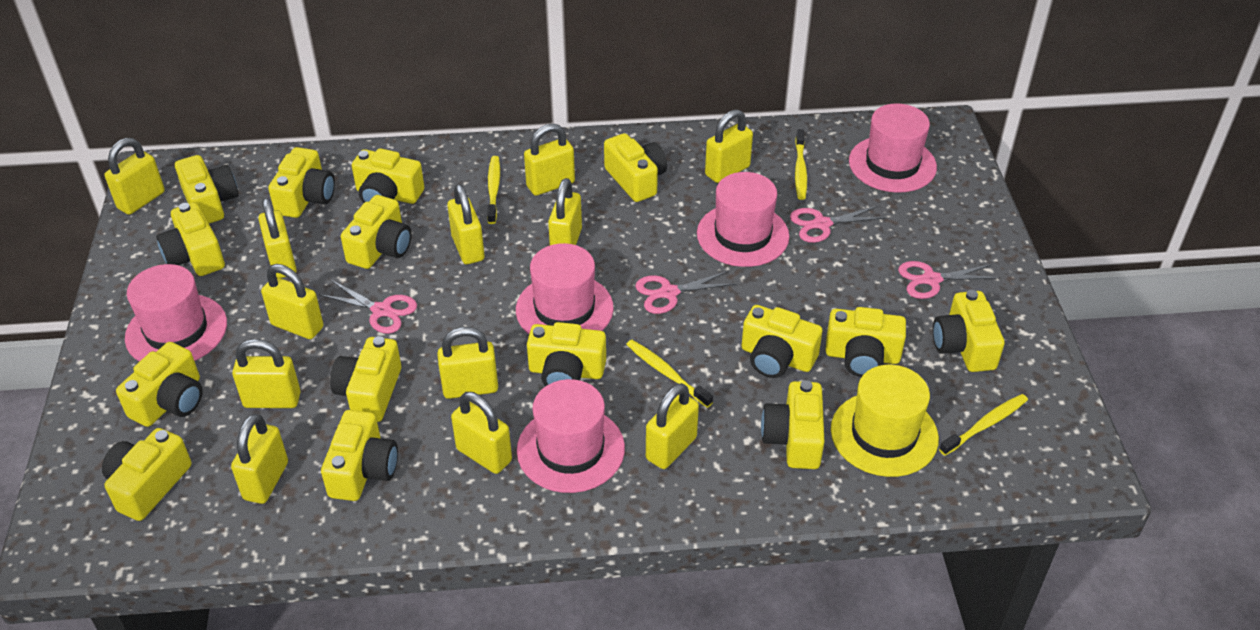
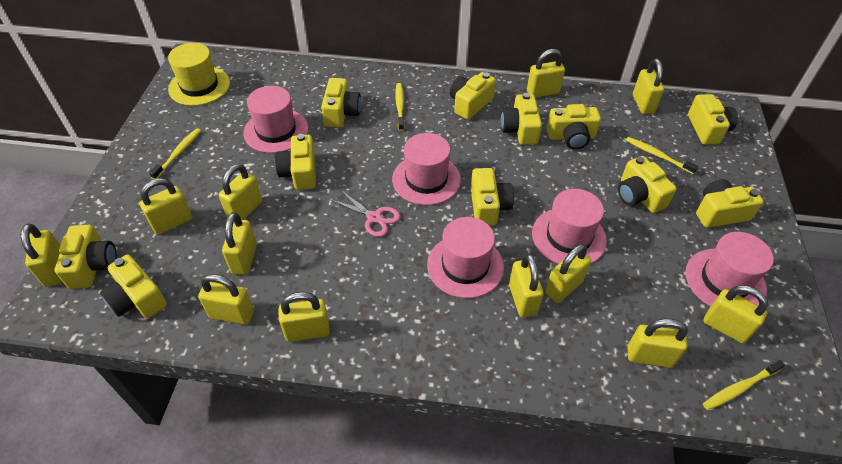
pink scissors: 4 -> 1
yellow camera: 15 -> 11

